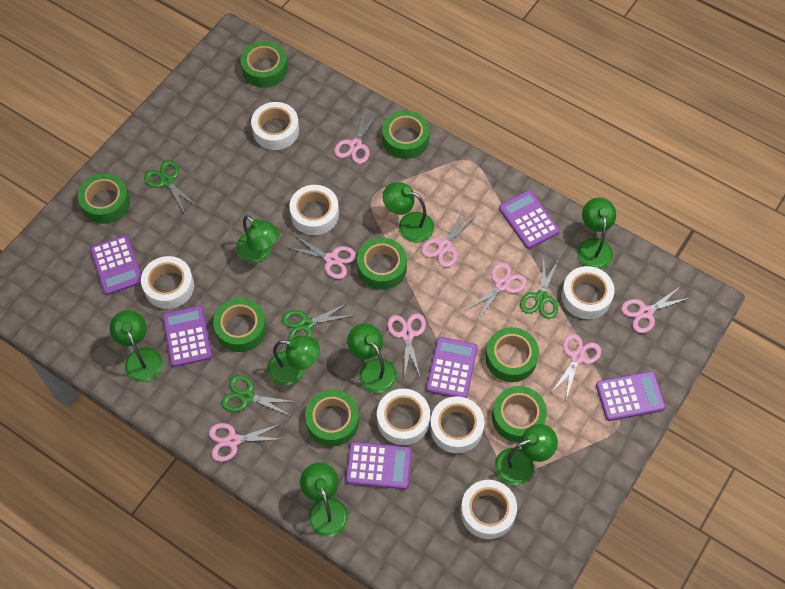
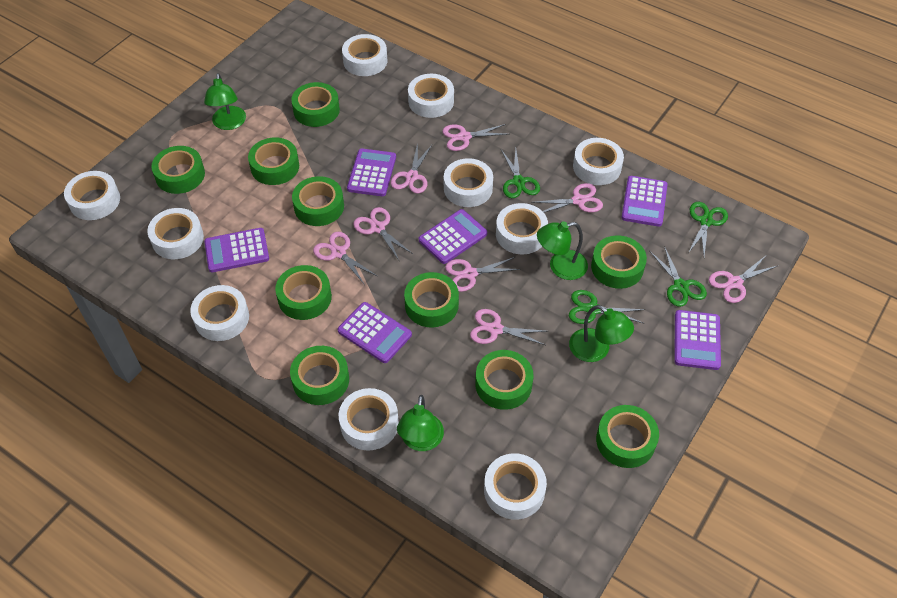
green lamp: 8 -> 4
green tape: 8 -> 10
white tape: 7 -> 10

